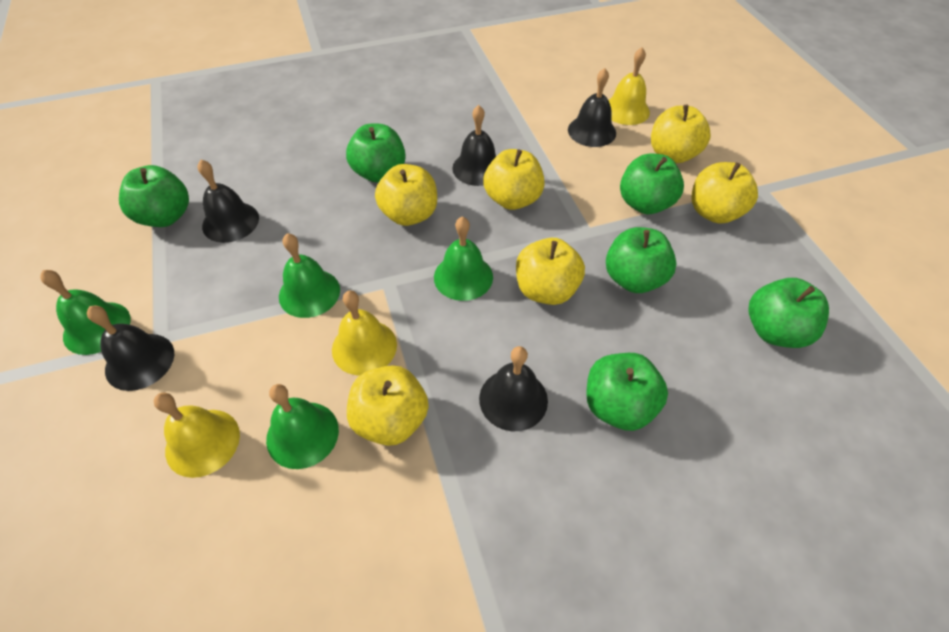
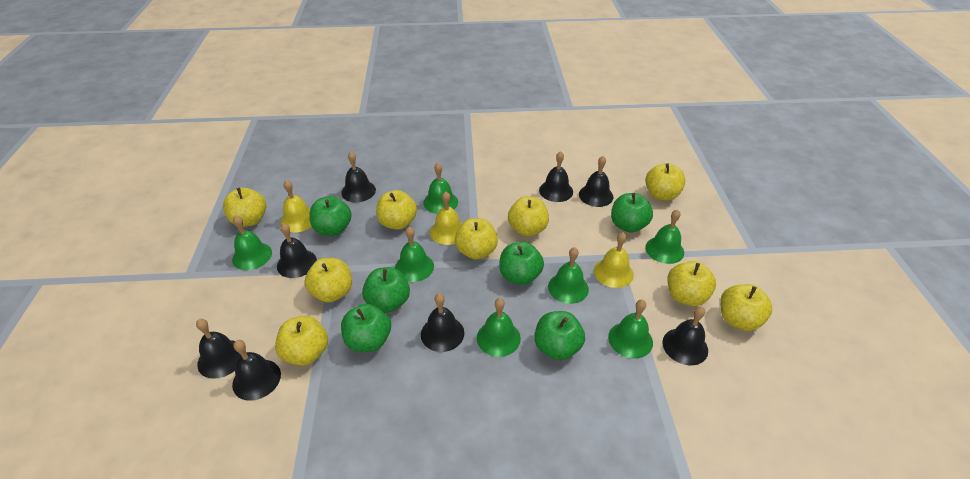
black bell: 5 -> 8
green bell: 4 -> 7
yellow apple: 6 -> 9

